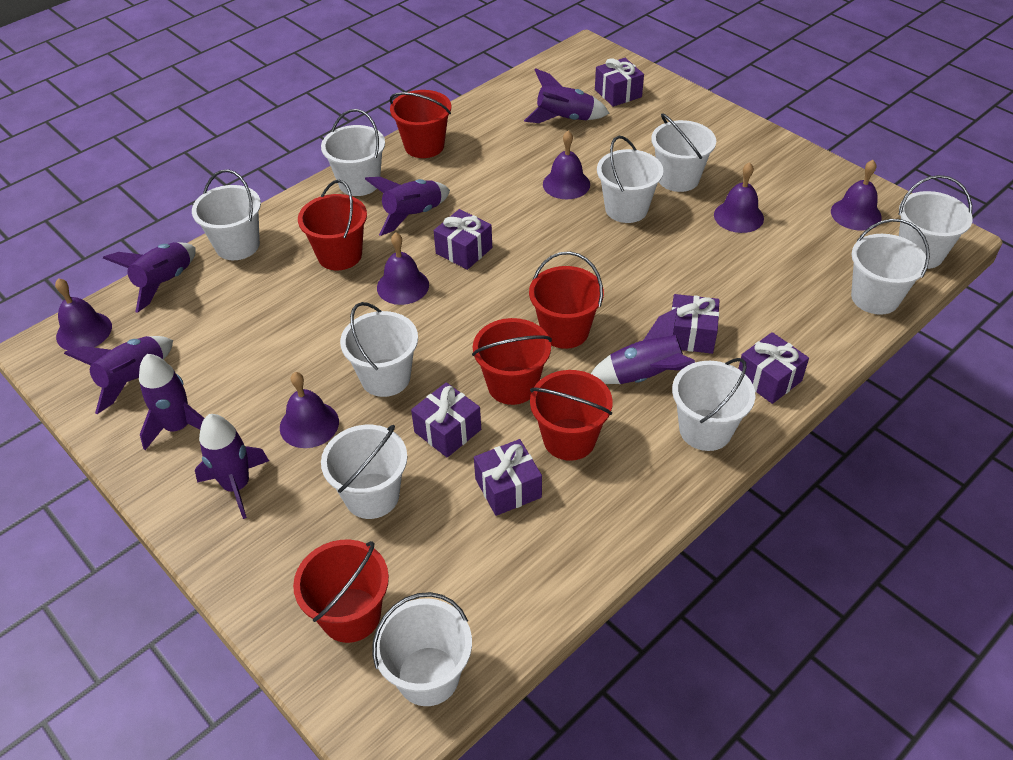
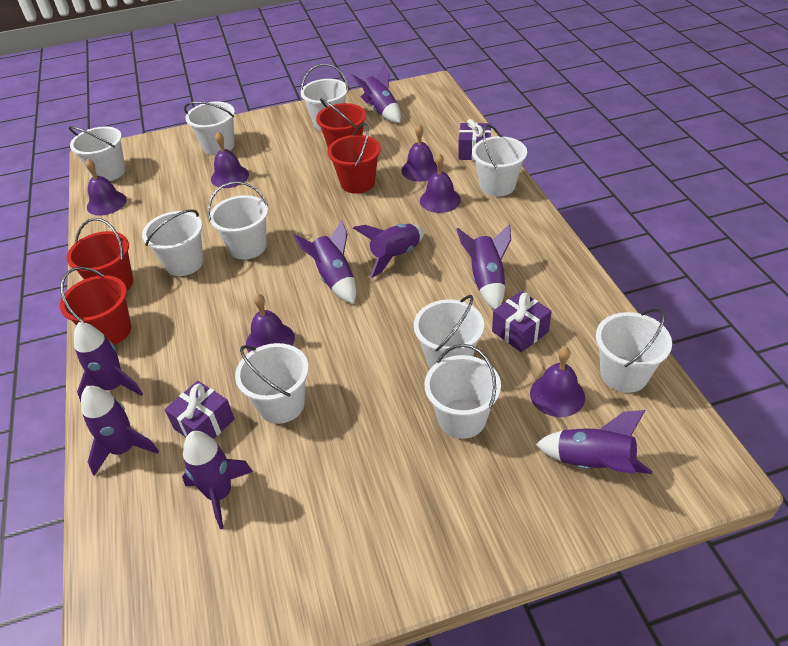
purple gift: 6 -> 3
purple rocket: 7 -> 8
red bucket: 6 -> 4

